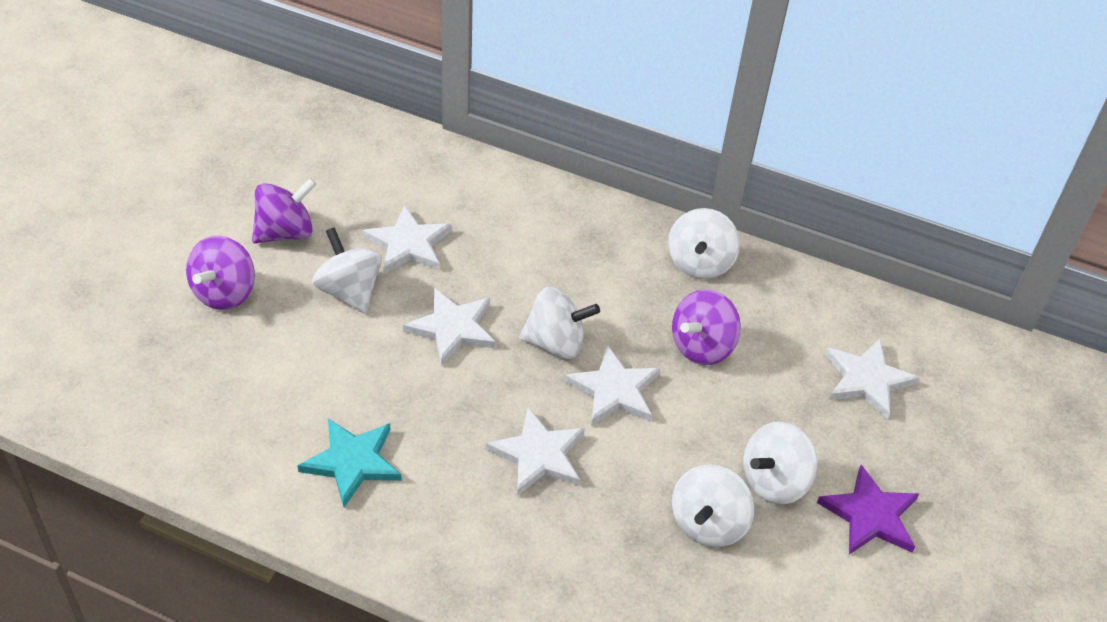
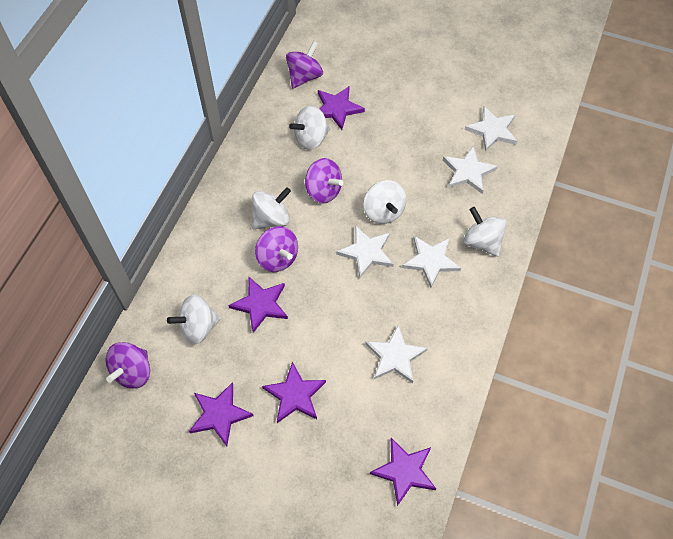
purple spinning top: 3 -> 4
purple star: 1 -> 5
turquoise star: 1 -> 0

